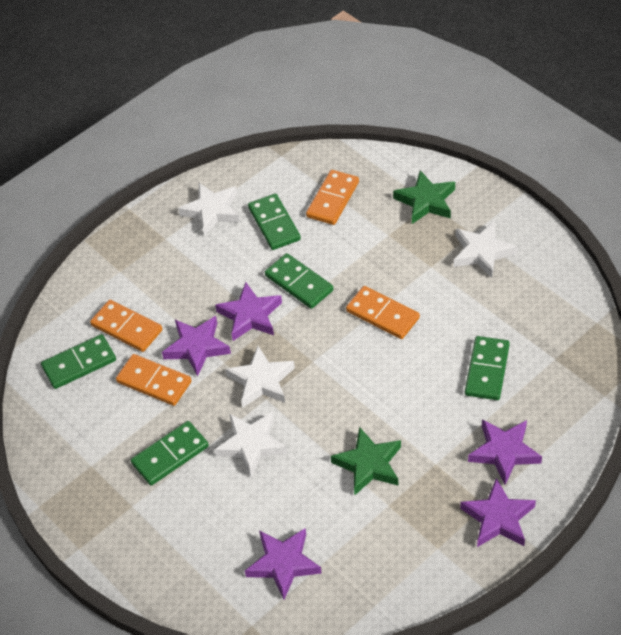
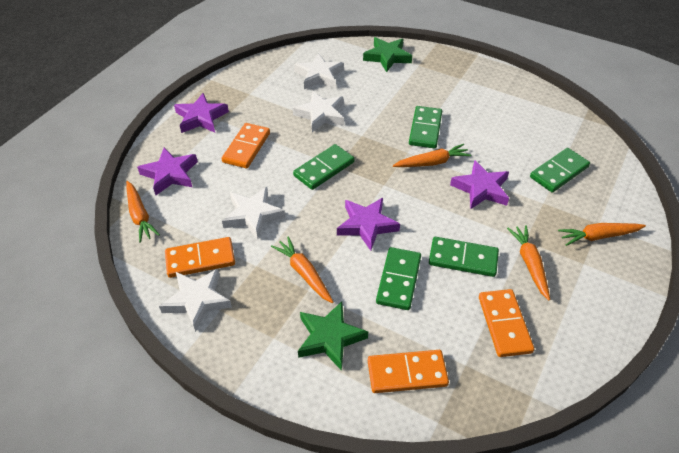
orange carrot: 0 -> 5
purple star: 5 -> 4

